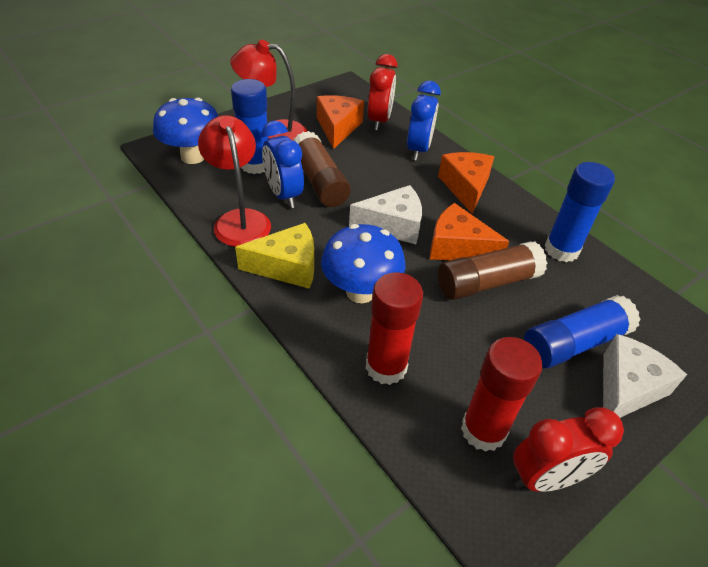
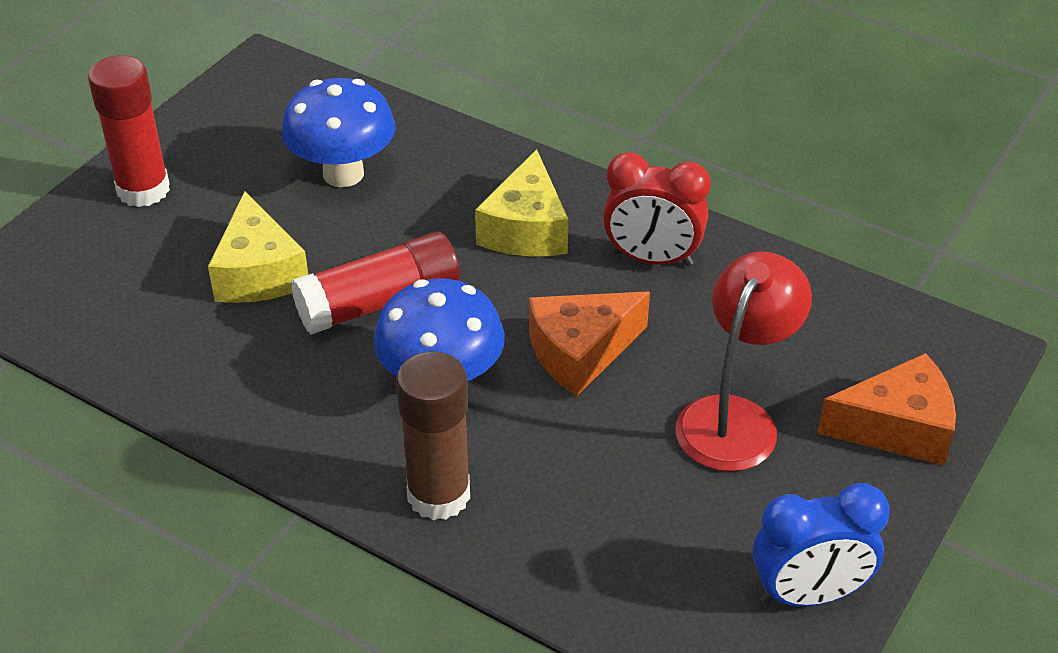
blue clock: 2 -> 1
blue glue stick: 3 -> 0
brown glue stick: 2 -> 1
orange cheese: 3 -> 2
red clock: 2 -> 1
red lamp: 2 -> 1
white cheese: 2 -> 0
yellow cheese: 1 -> 2

